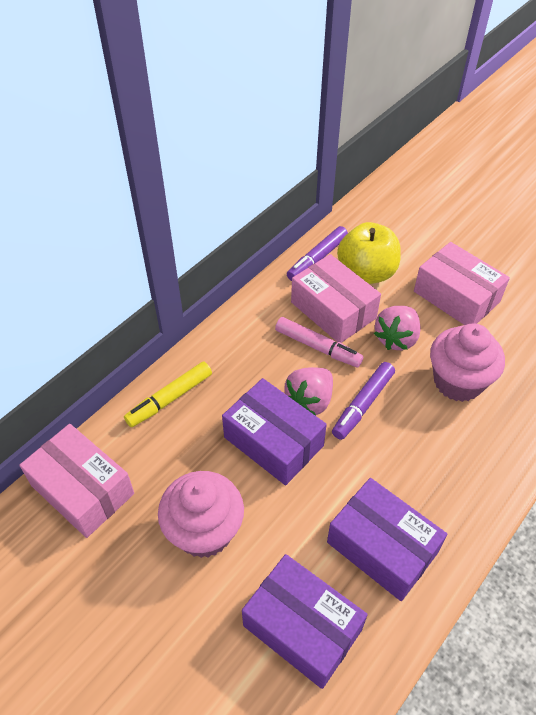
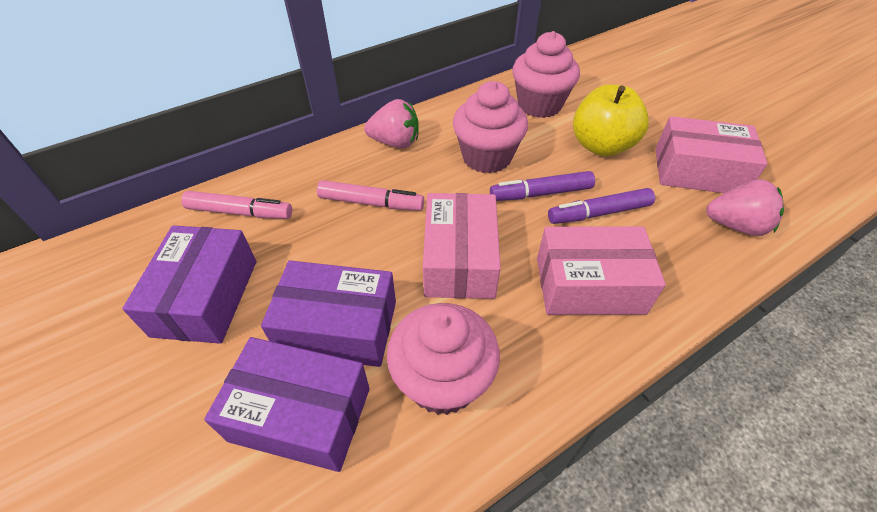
pink cupcake: 2 -> 3
pink marker: 1 -> 2
yellow marker: 1 -> 0

